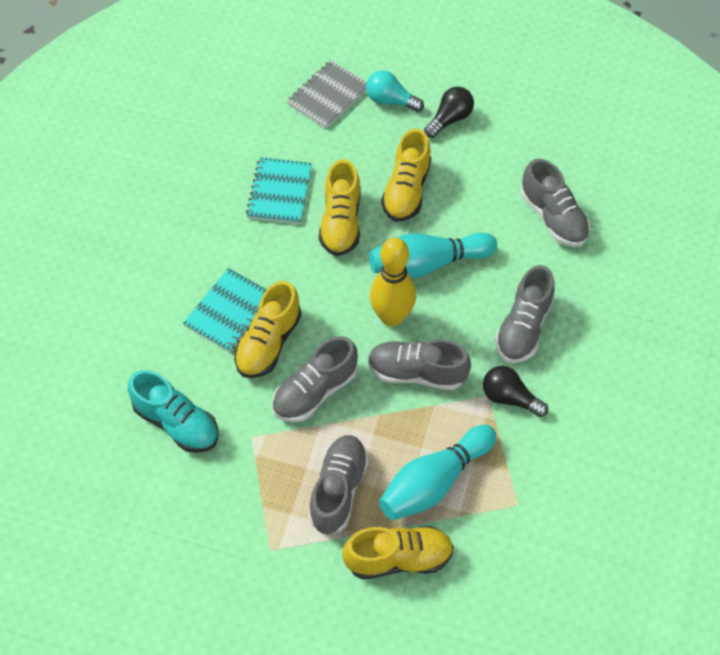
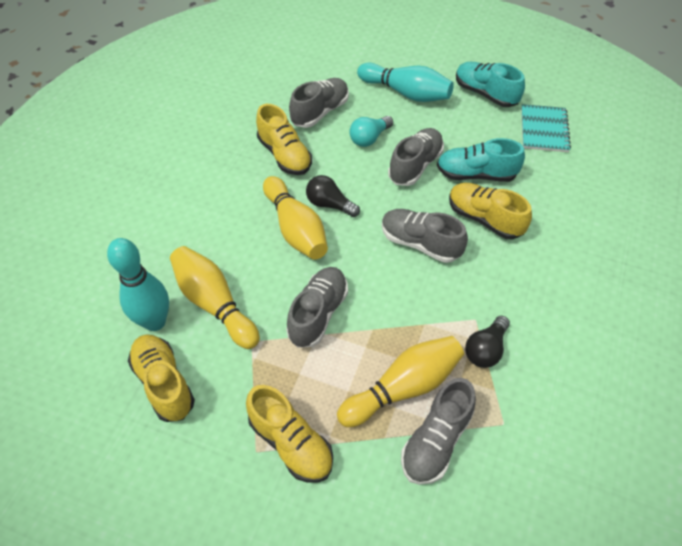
grey notebook: 1 -> 0
turquoise notebook: 2 -> 1
turquoise shoe: 1 -> 2
yellow bowling pin: 1 -> 3

